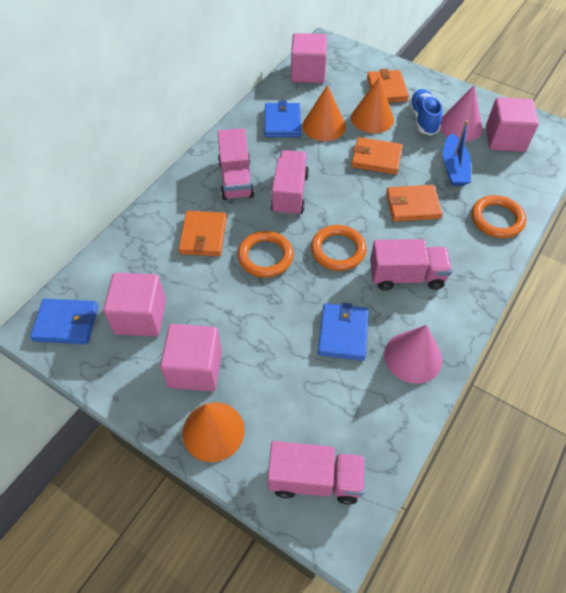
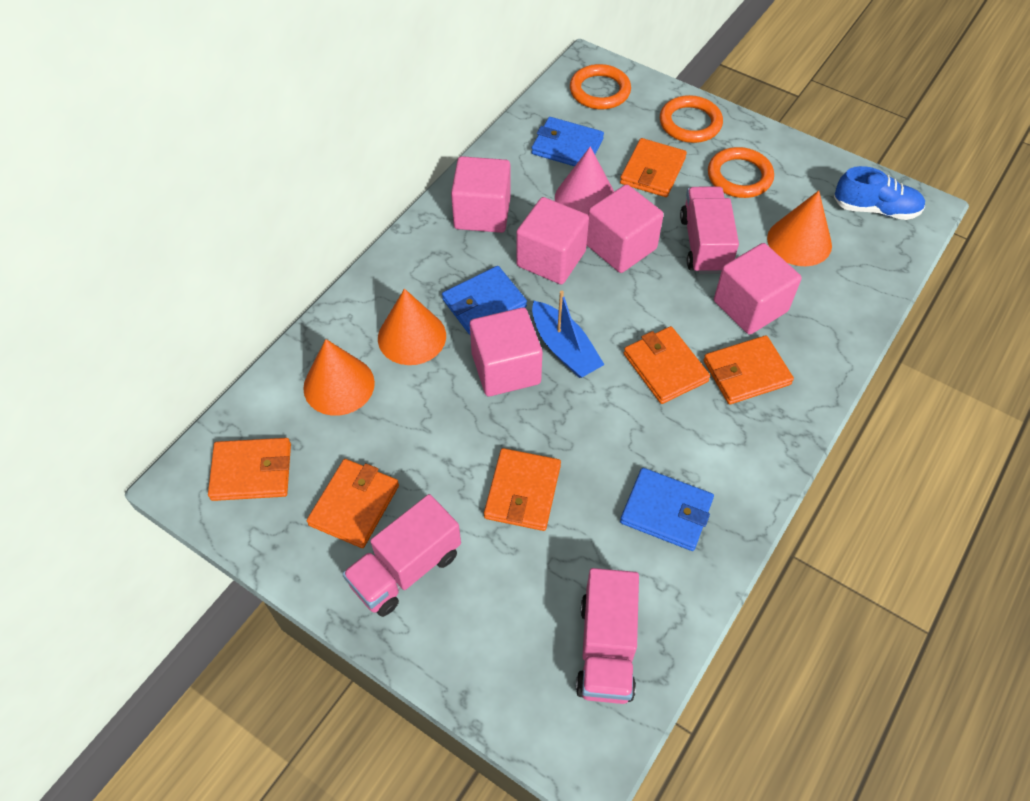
orange wallet: 4 -> 6
pink cone: 2 -> 1
pink cube: 4 -> 5
pink truck: 4 -> 3

